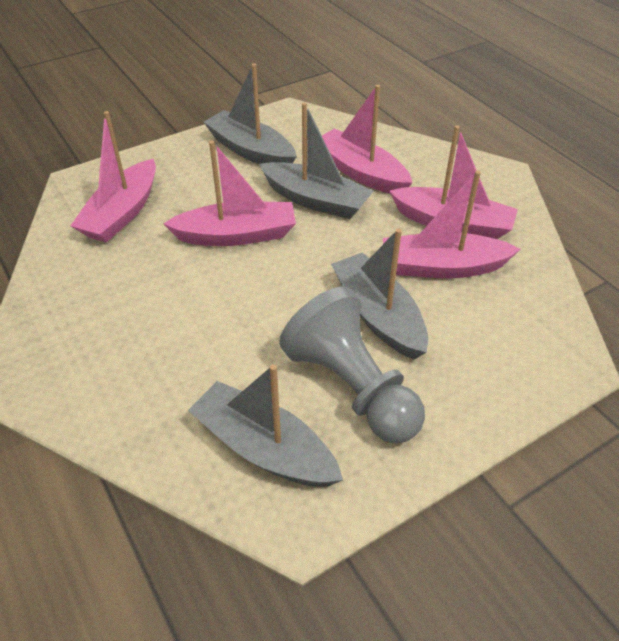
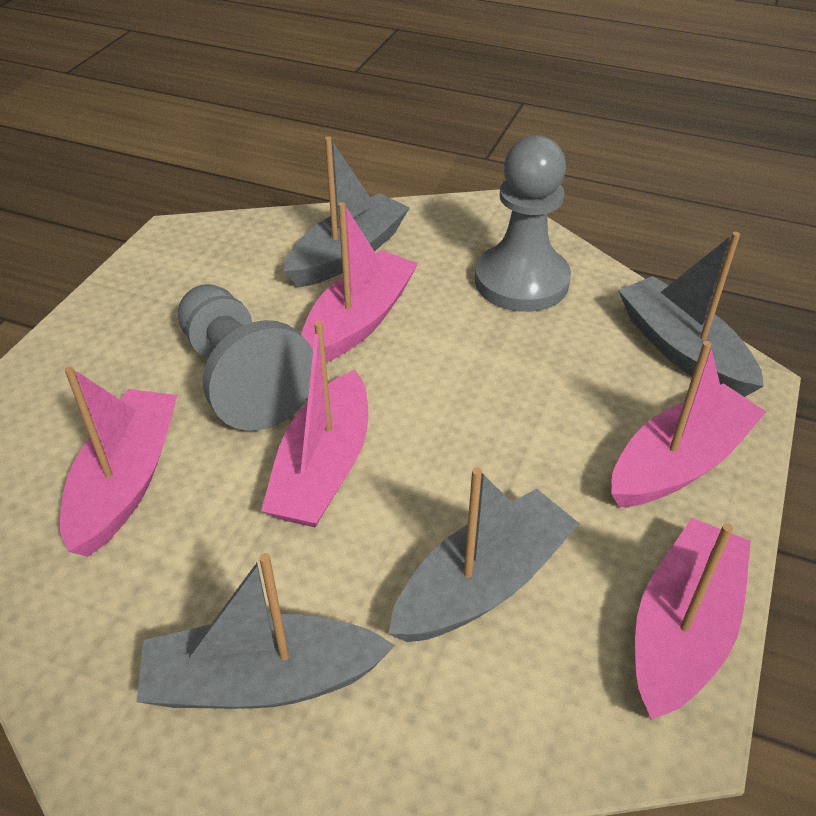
grey pawn: 1 -> 2

